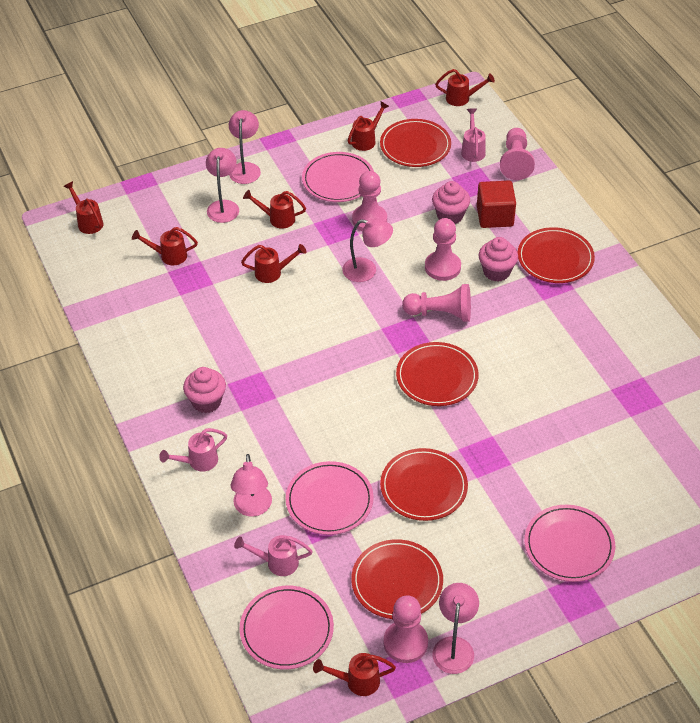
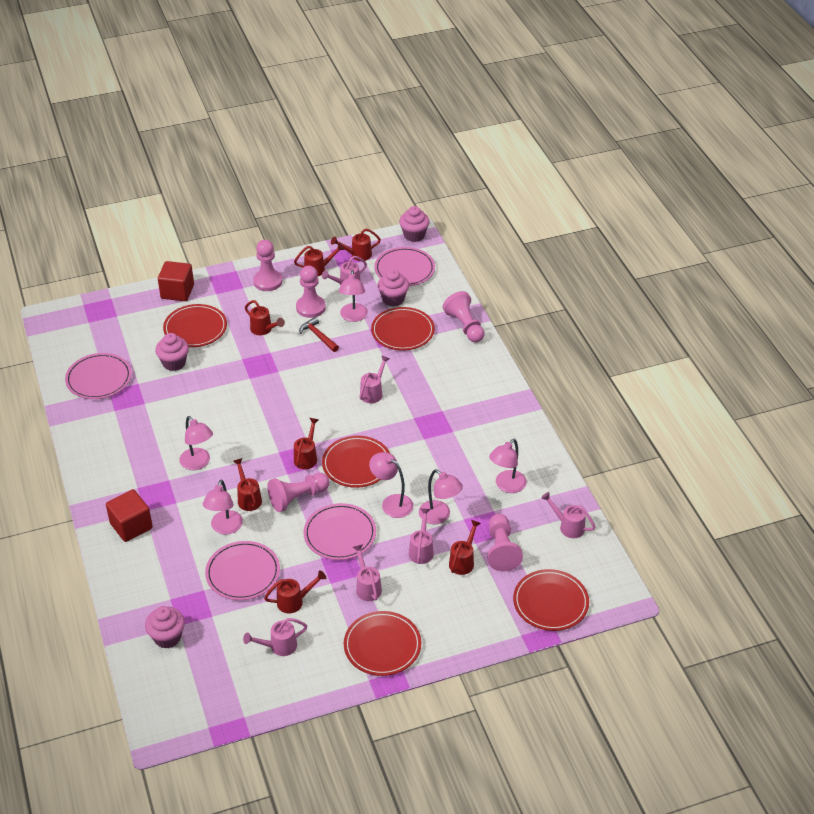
pink cupcake: 3 -> 4
pink lamp: 5 -> 6
pink watering can: 3 -> 6
red cube: 1 -> 2
red hammer: 0 -> 1

